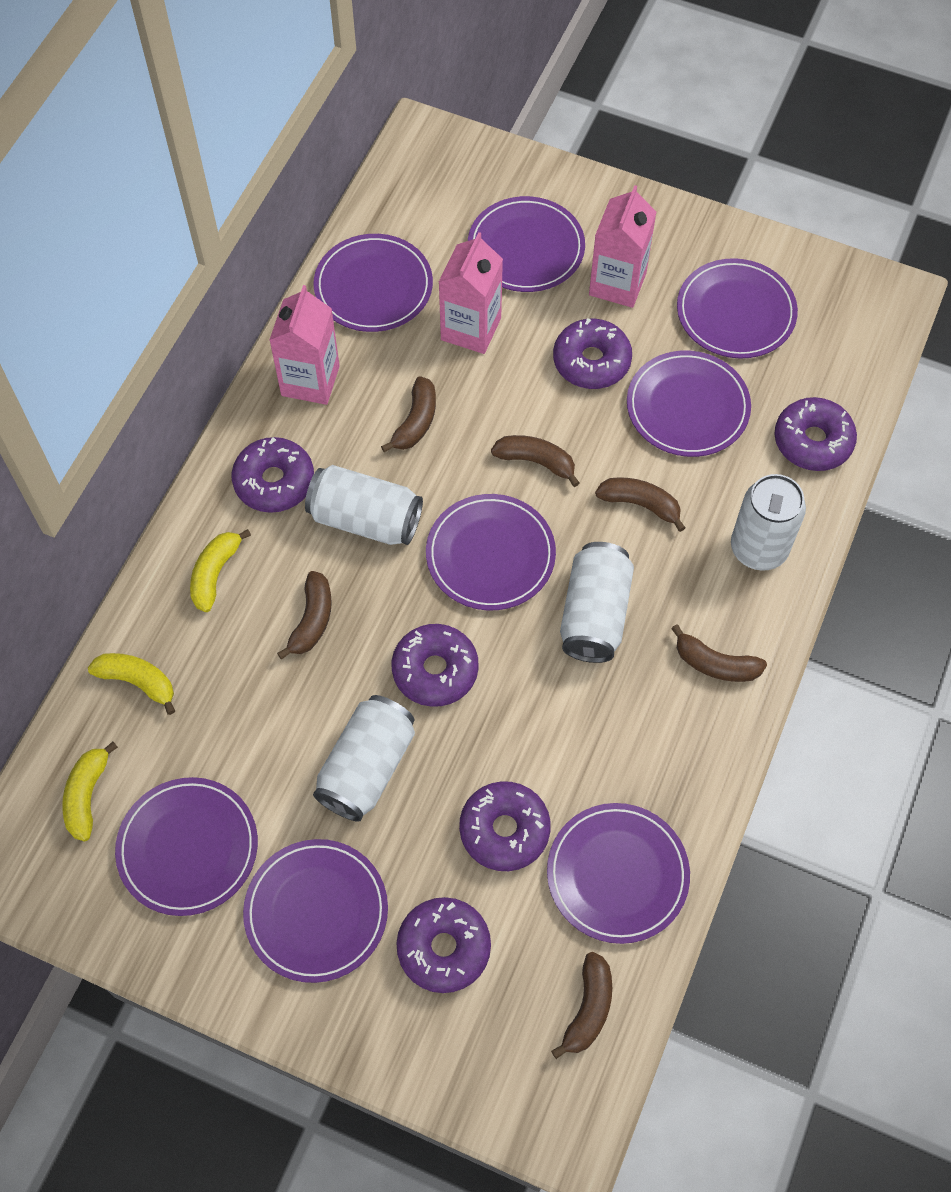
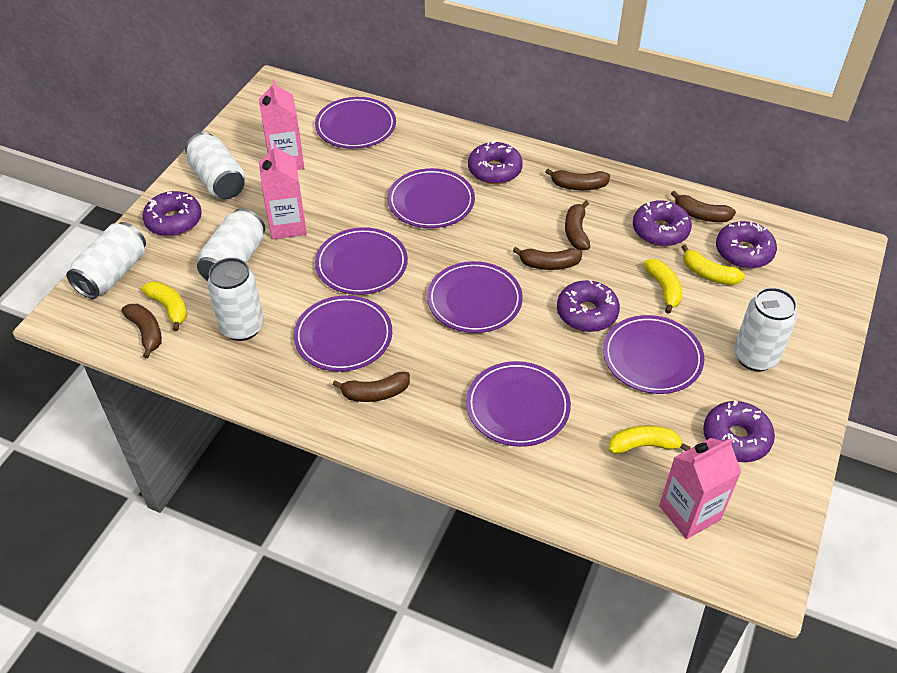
purple plate: 8 -> 7
white can: 4 -> 5
yellow banana: 3 -> 4

